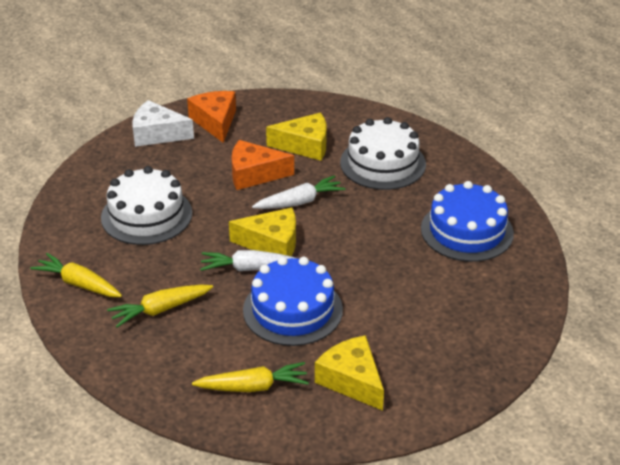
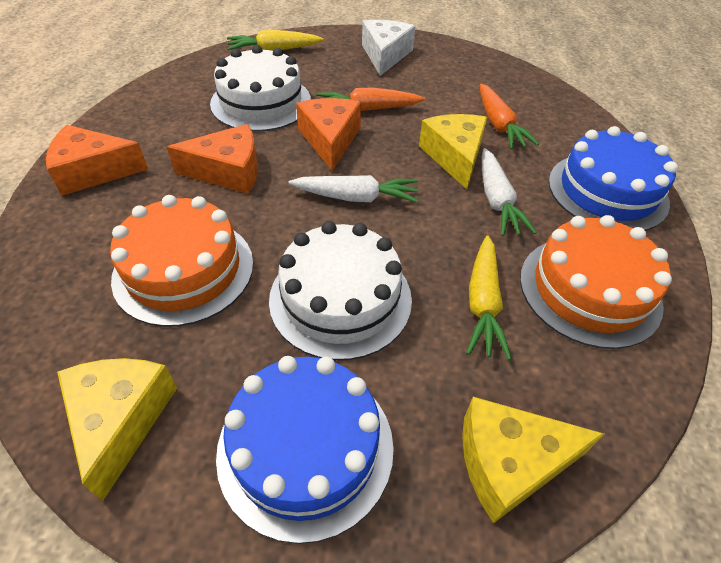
orange cake: 0 -> 2
orange carrot: 0 -> 2
orange cheese: 2 -> 3
yellow carrot: 3 -> 2

